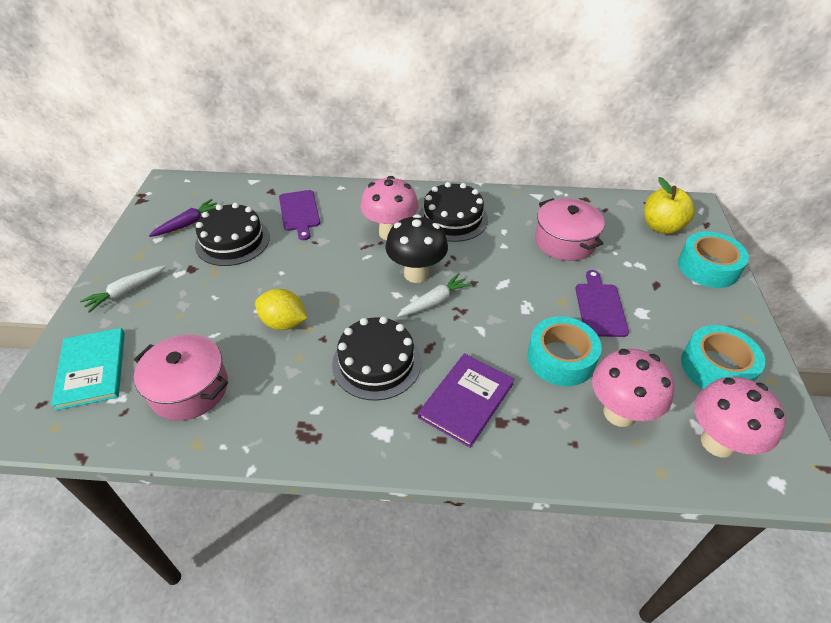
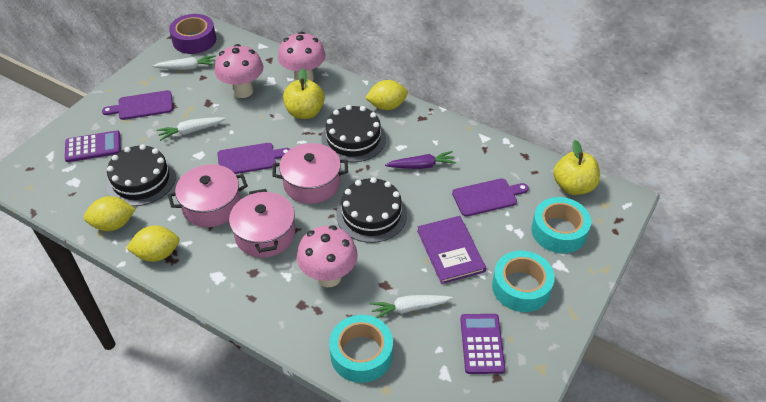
black mushroom: 1 -> 0
pink pot: 2 -> 3
purple calculator: 0 -> 2
purple cutting board: 2 -> 3
purple tape: 0 -> 1
turquoise book: 1 -> 0
white carrot: 2 -> 3
yellow apple: 1 -> 2
yellow lemon: 1 -> 3

